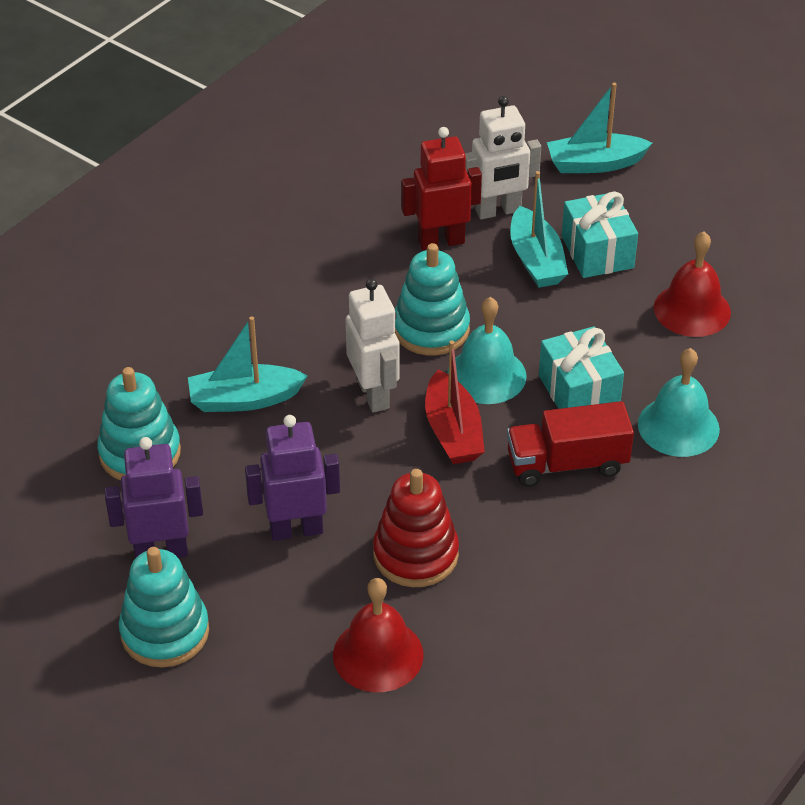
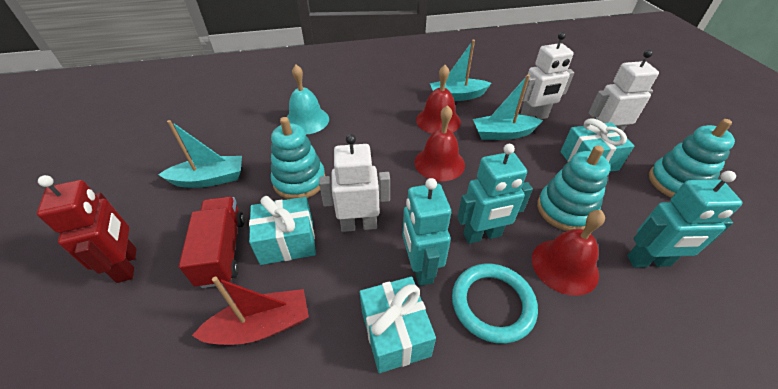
purple robot: 2 -> 0
red bell: 2 -> 3
red stacking toy: 1 -> 0
turquoise bell: 2 -> 1
turquoise gift: 2 -> 3
turquoise ring: 0 -> 1
turquoise robot: 0 -> 3
white robot: 2 -> 3

